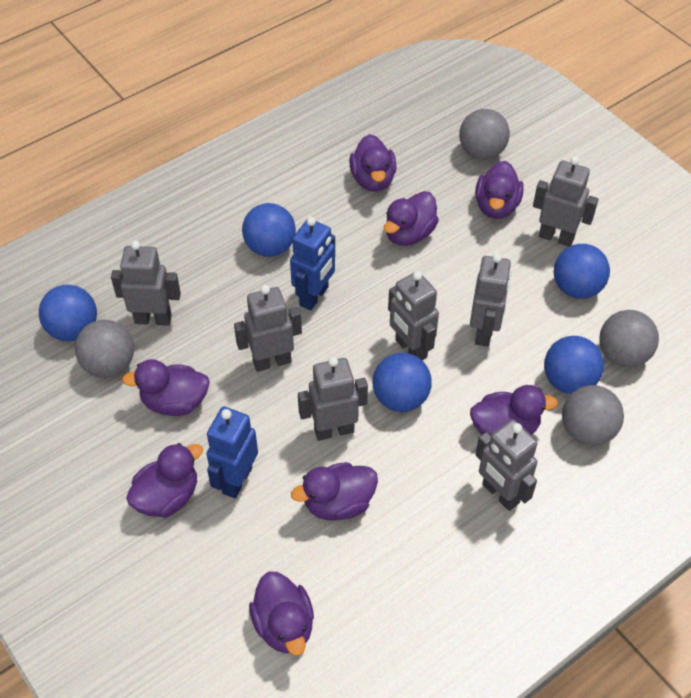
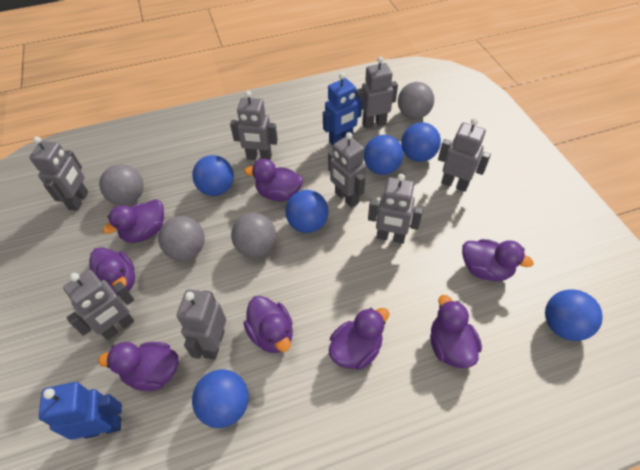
blue ball: 5 -> 6
grey robot: 7 -> 8

